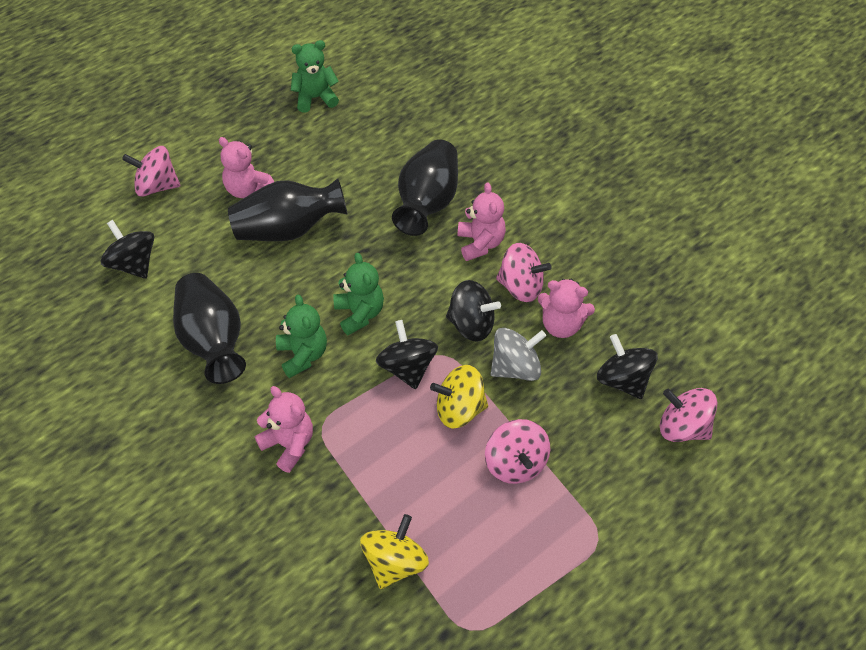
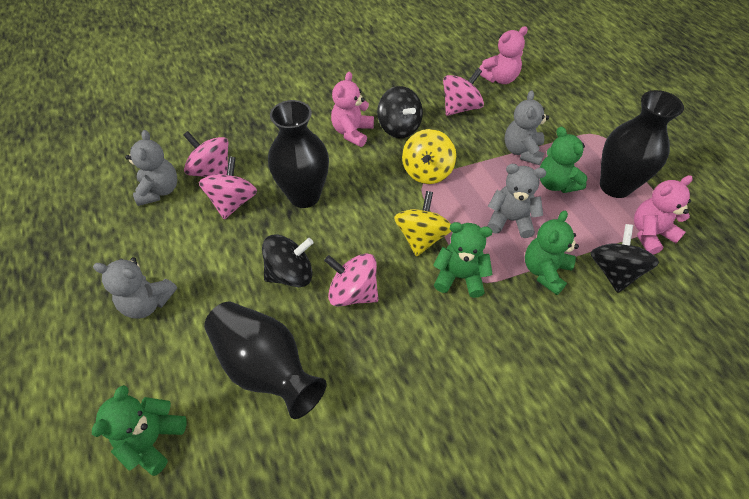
black spinning top: 4 -> 3
green teddy bear: 3 -> 4
grey spinning top: 1 -> 0
grey teddy bear: 0 -> 4
pink teddy bear: 4 -> 3

